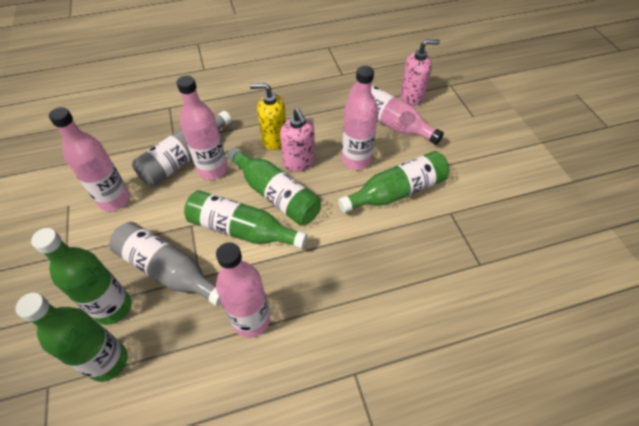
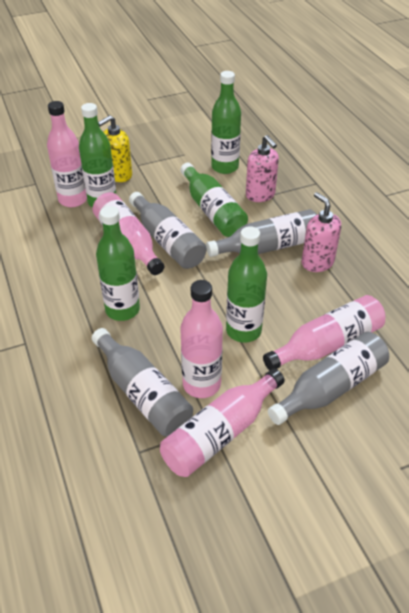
grey bottle: 2 -> 4

